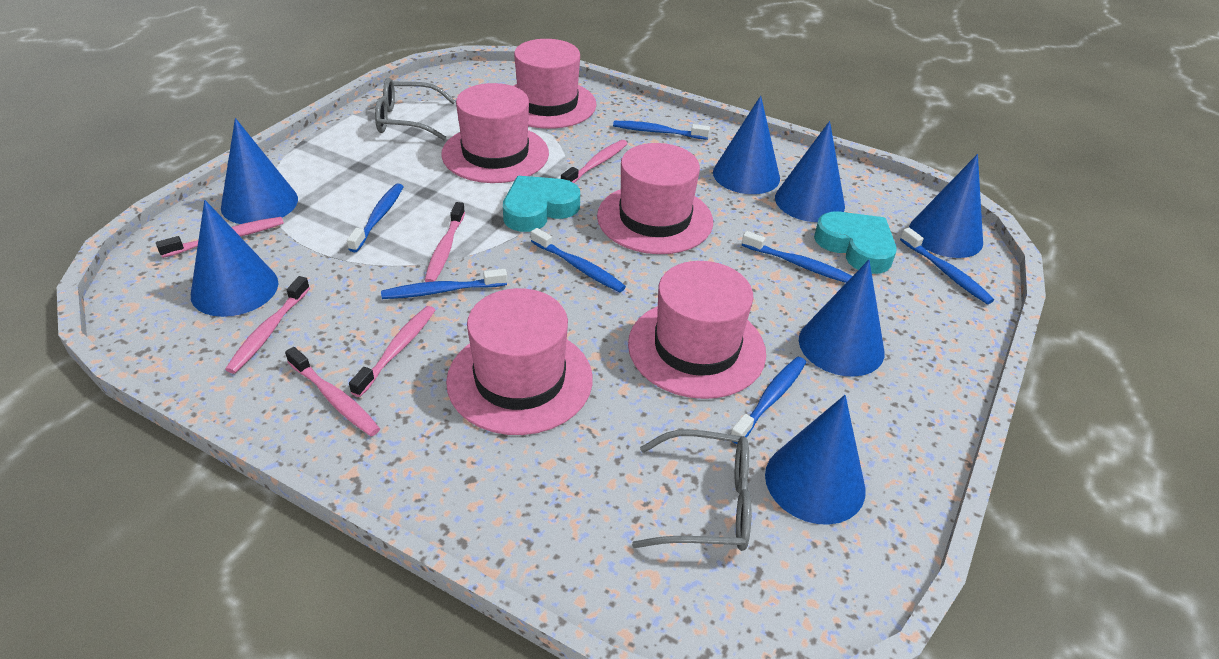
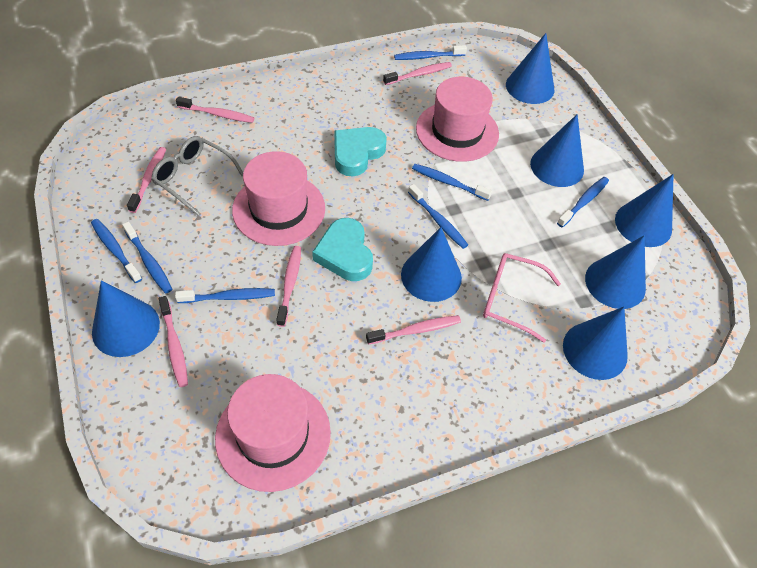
grey glasses: 2 -> 1
pink glasses: 0 -> 1
pink hat: 5 -> 3

